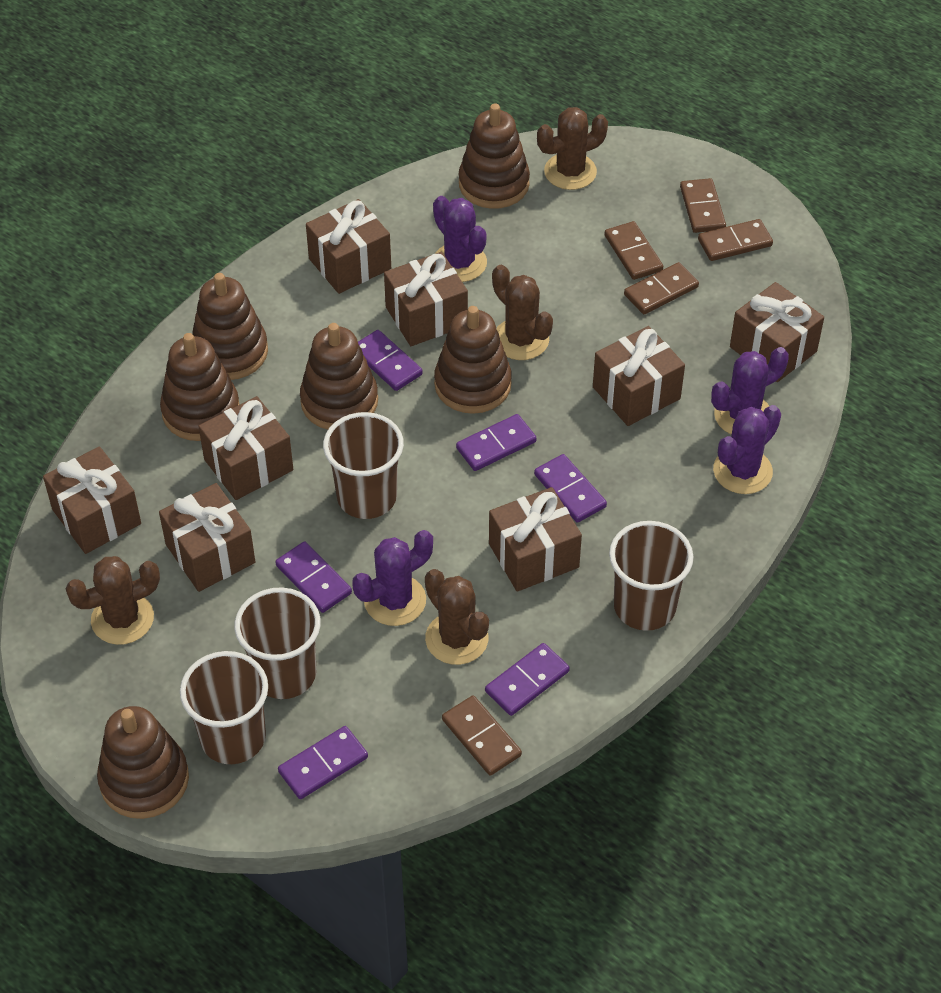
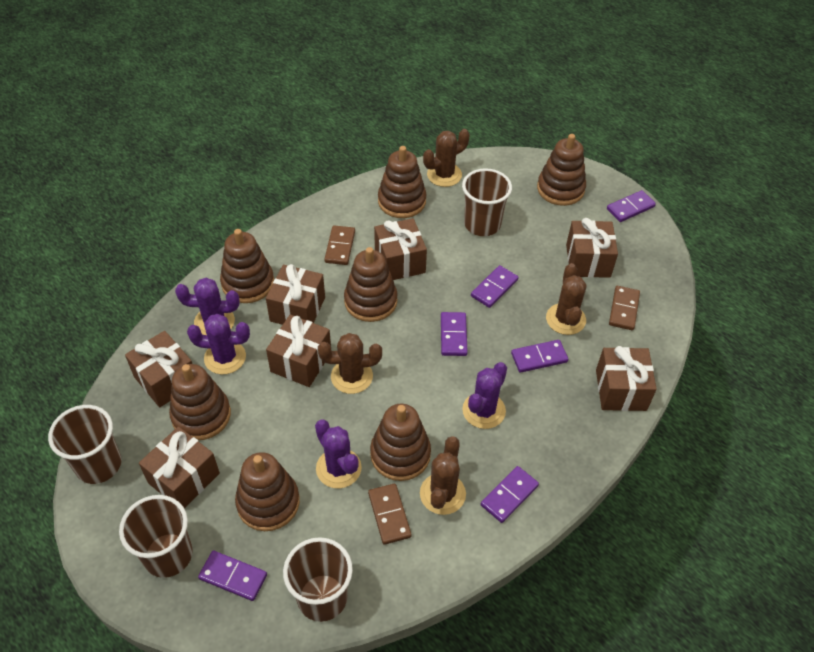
brown domino: 5 -> 3
brown gift: 8 -> 7
brown stacking toy: 6 -> 7

